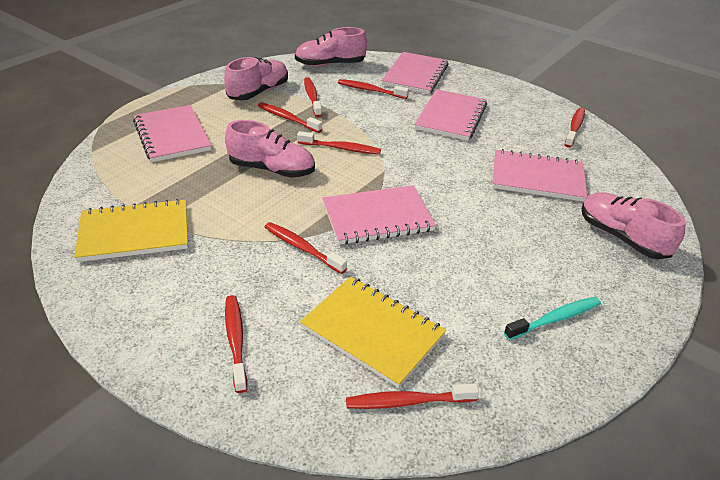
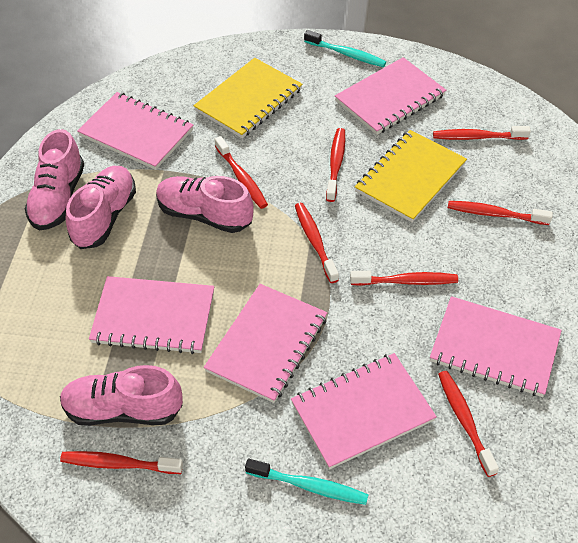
pink notebook: 5 -> 6
turquoise toothbrush: 1 -> 2

